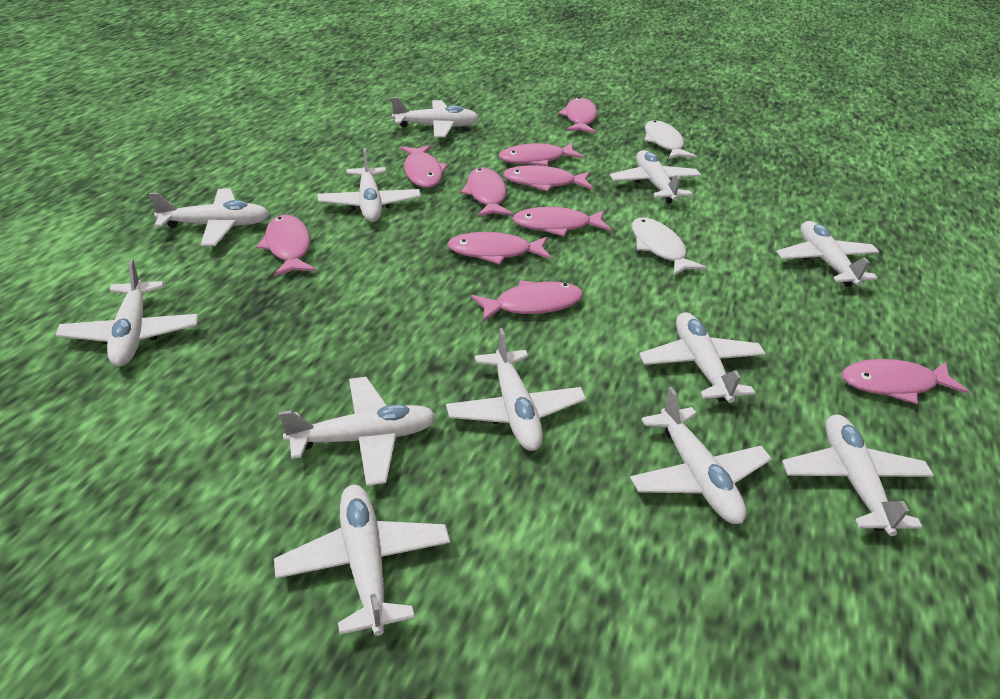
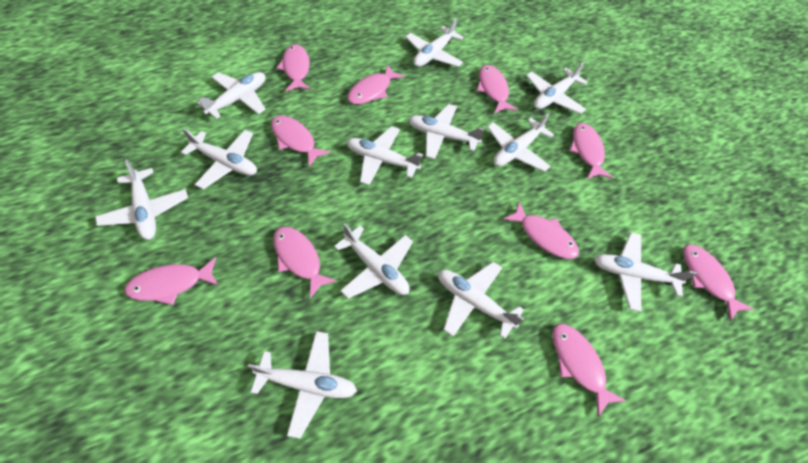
white fish: 2 -> 0

